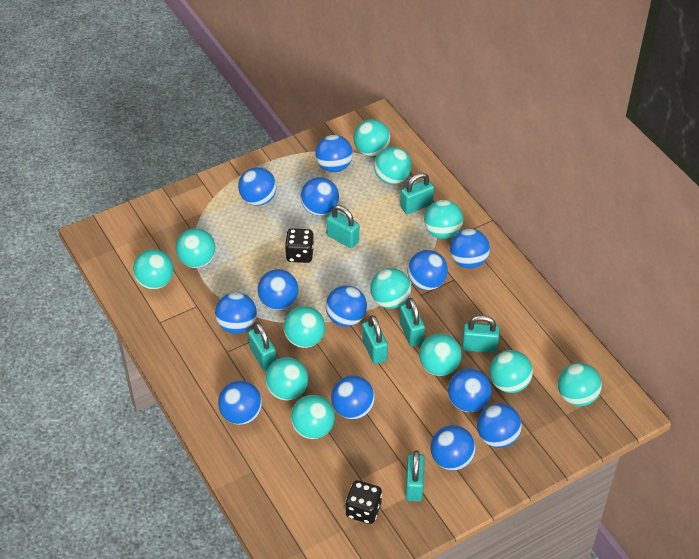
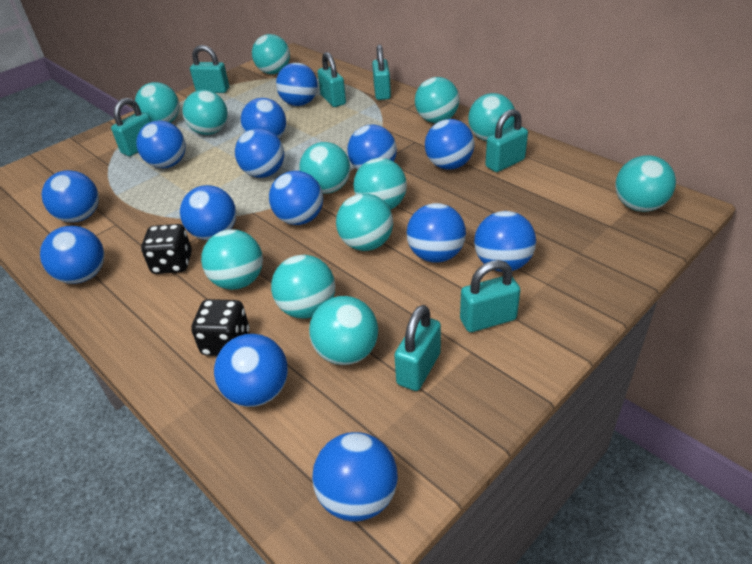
blue ball: 13 -> 14

